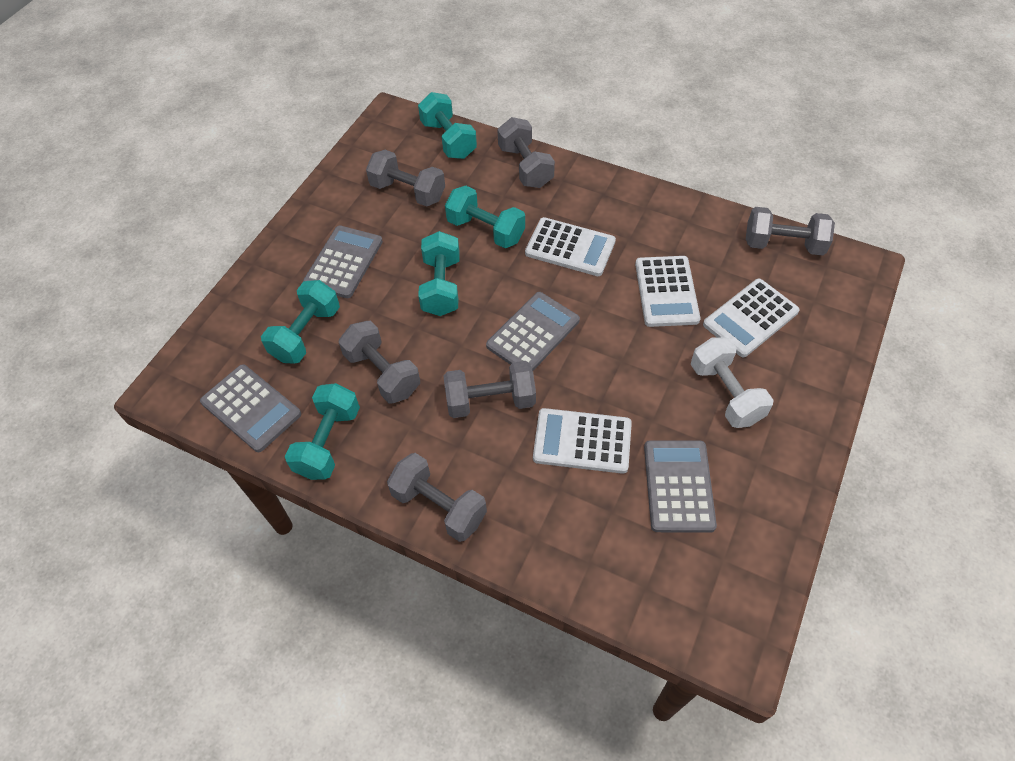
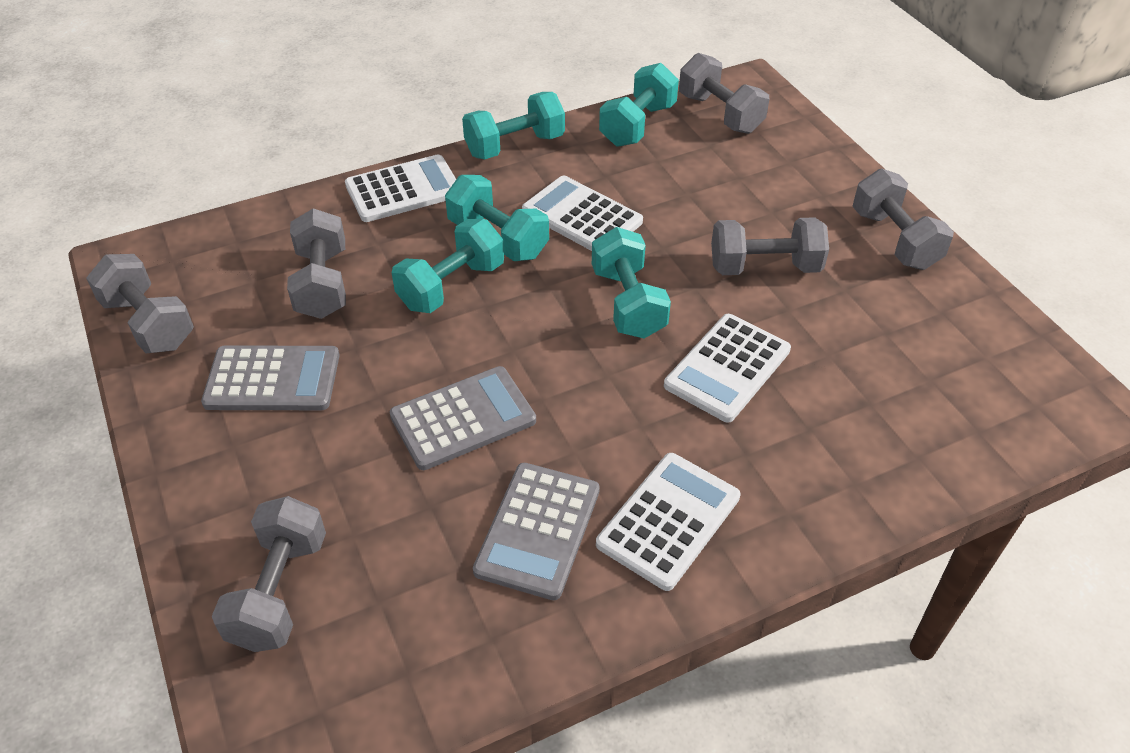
grey calculator: 4 -> 3
white dumbbell: 1 -> 0

